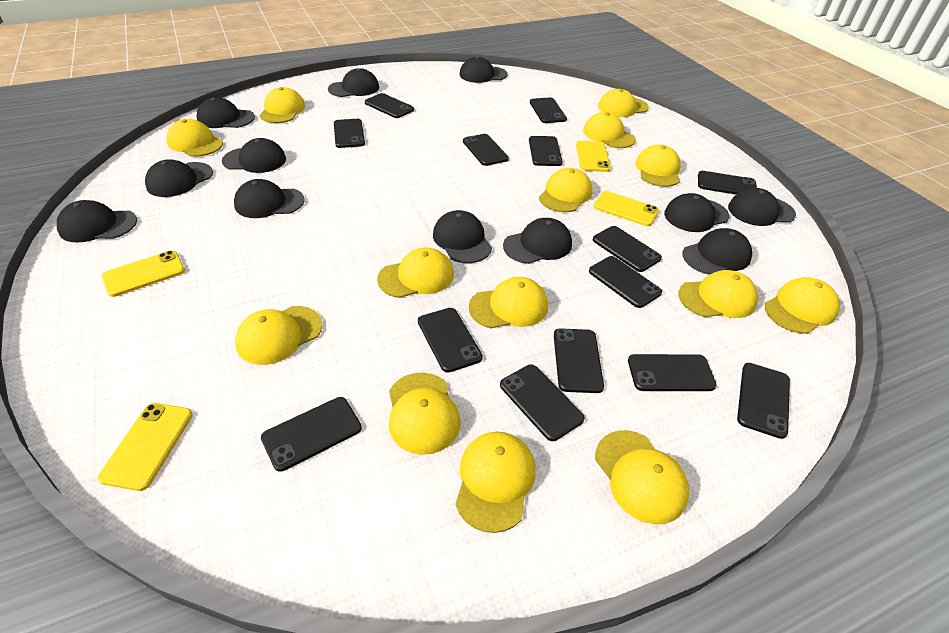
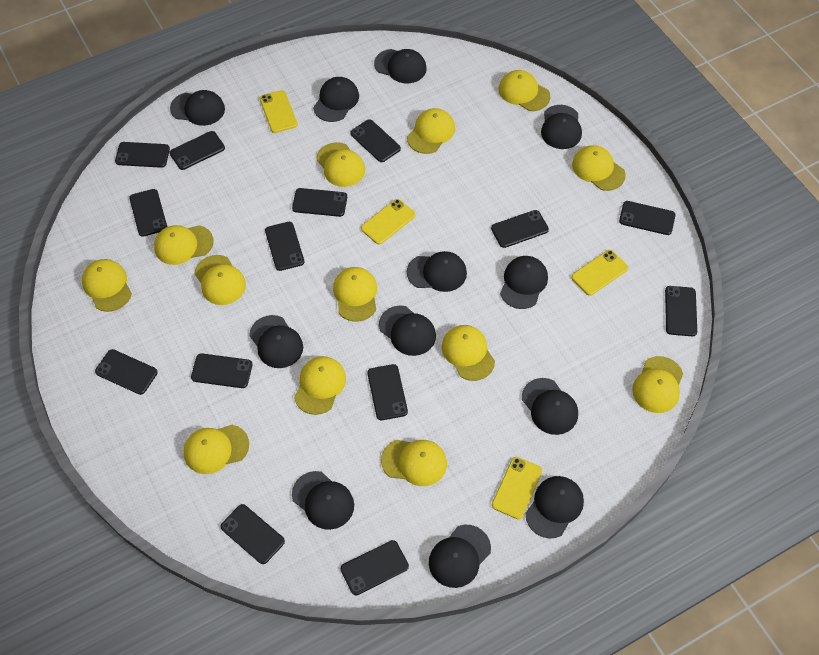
yellow cap: 14 -> 13

